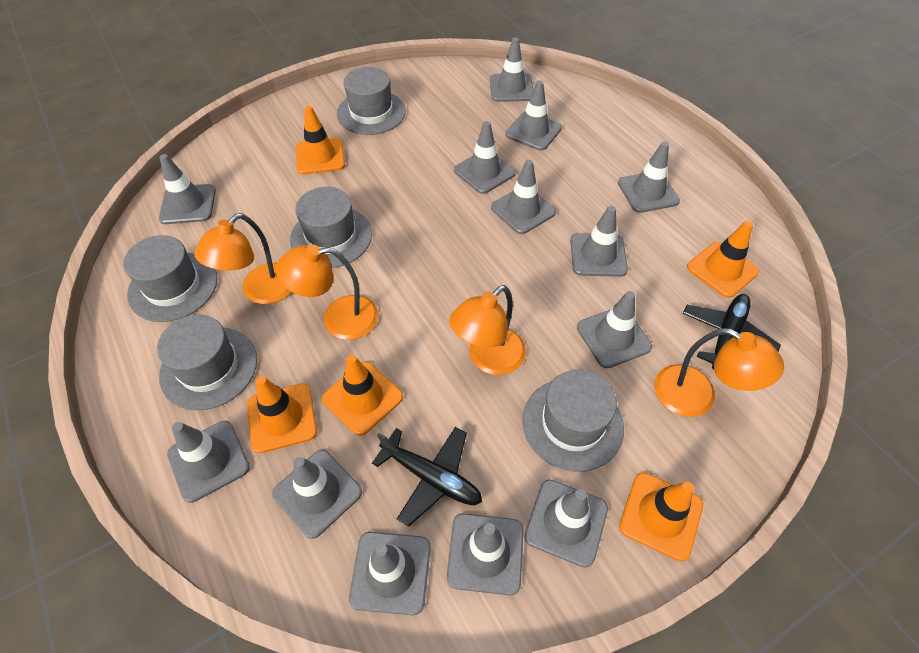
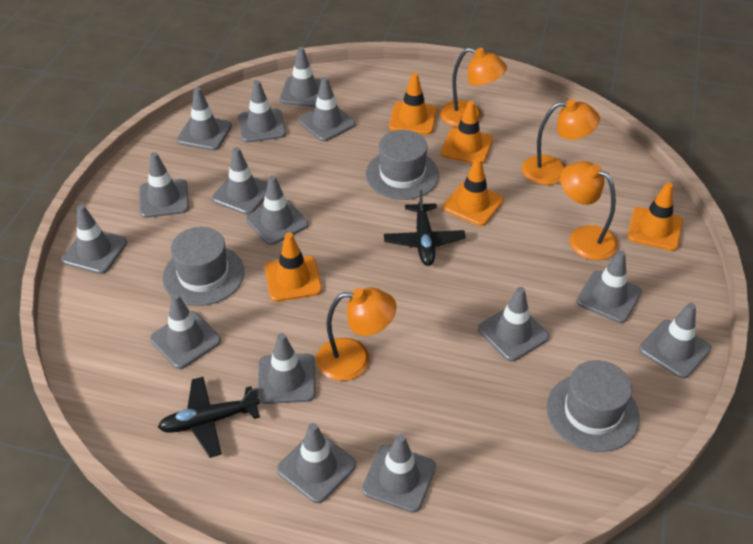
grey hat: 5 -> 3
grey traffic cone: 13 -> 15

